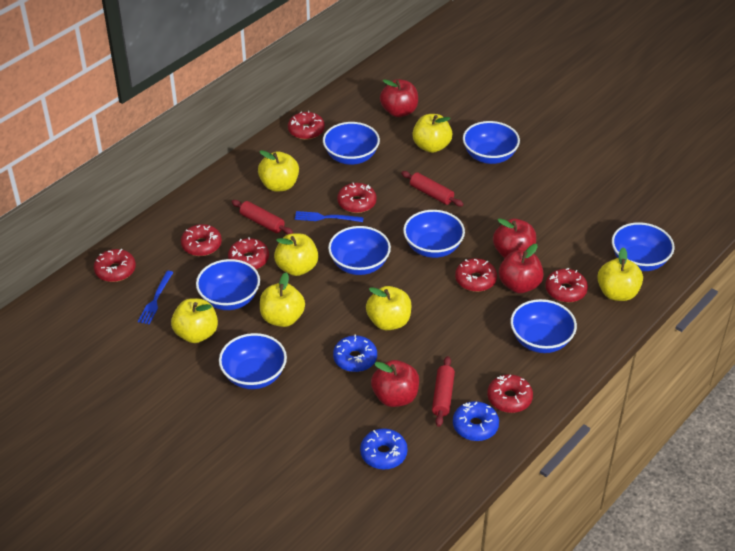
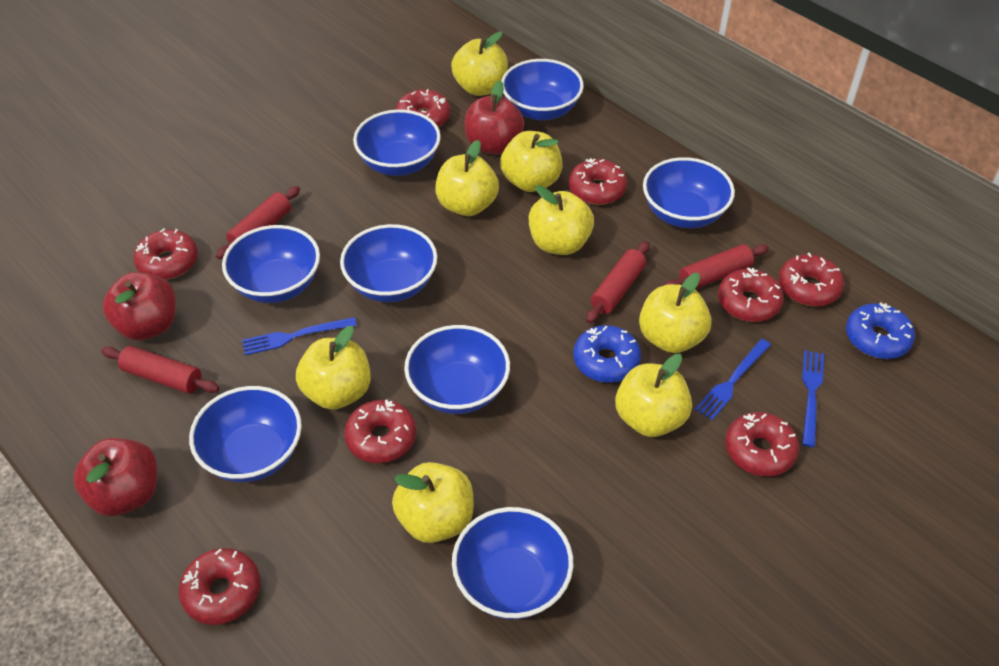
blue donut: 3 -> 2
blue fork: 2 -> 3
red apple: 4 -> 3
red rolling pin: 3 -> 4
yellow apple: 7 -> 8

